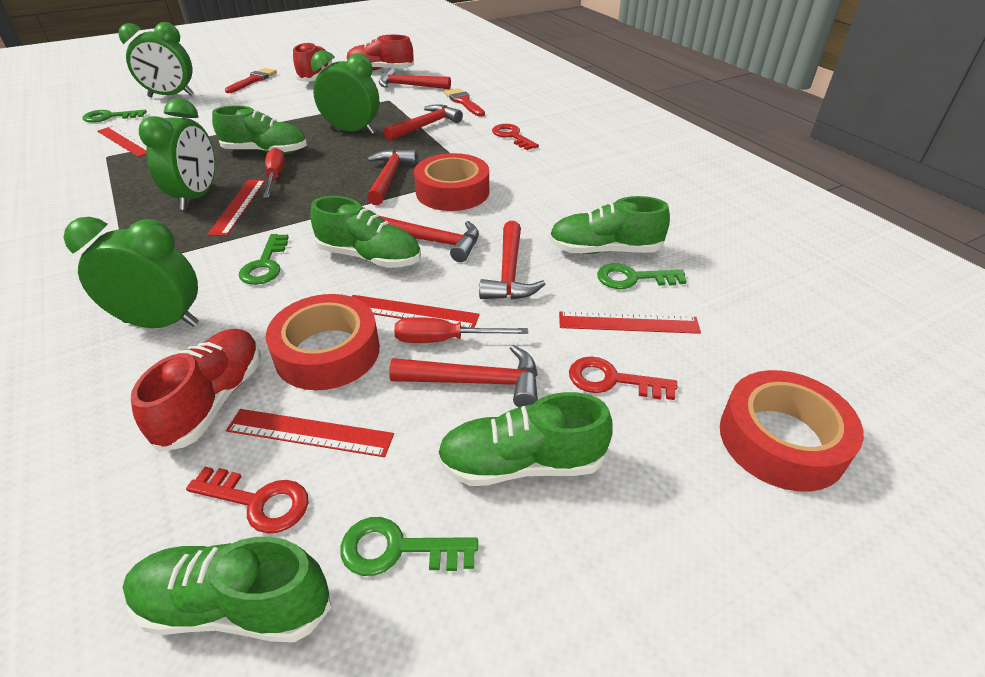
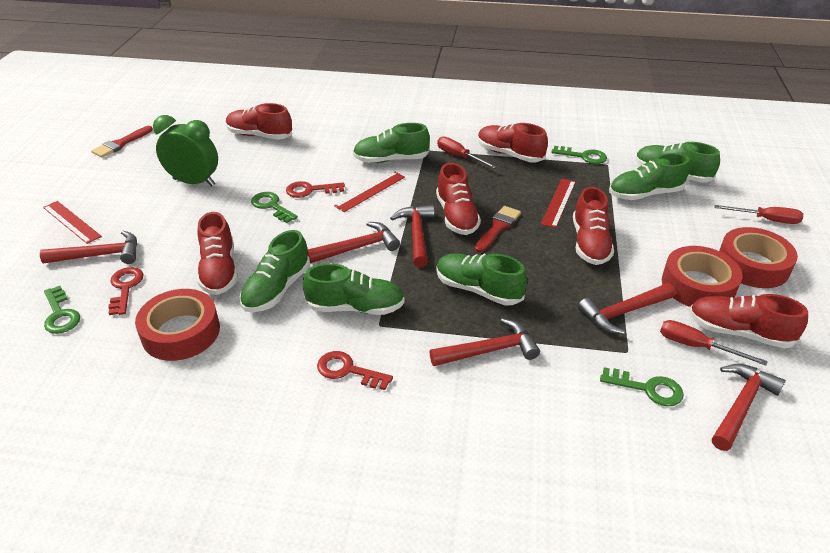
green clock: 4 -> 1
green shoe: 5 -> 6
red ruler: 5 -> 3
red screwdriver: 2 -> 3
red shoe: 3 -> 6

